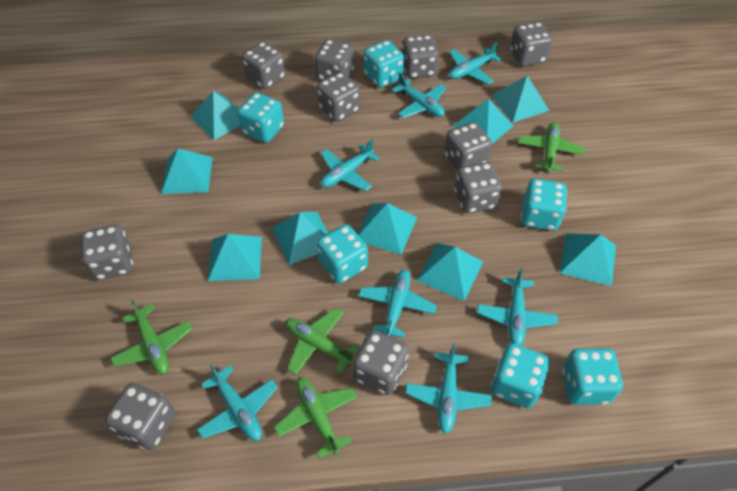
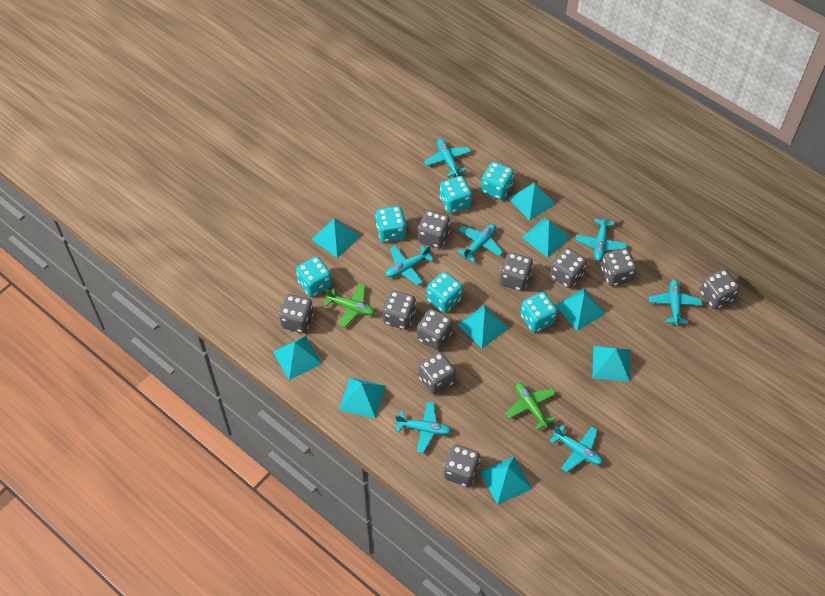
green plane: 4 -> 2

